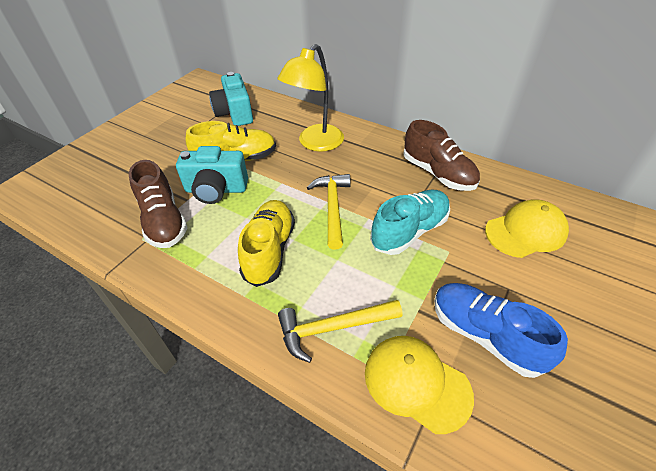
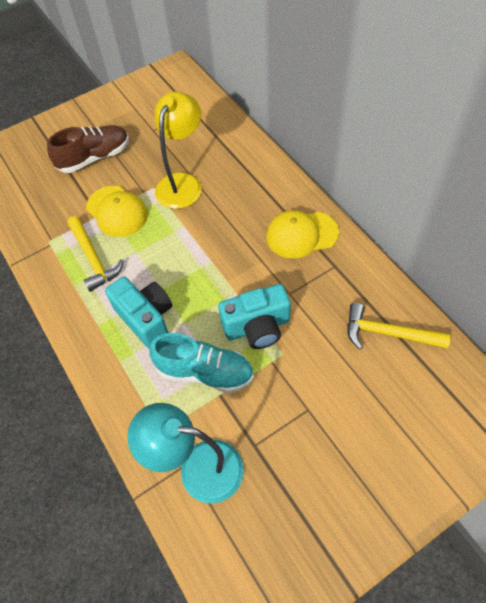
blue shoe: 1 -> 0
brown shoe: 2 -> 1
turquoise lamp: 0 -> 1
yellow shoe: 2 -> 0

